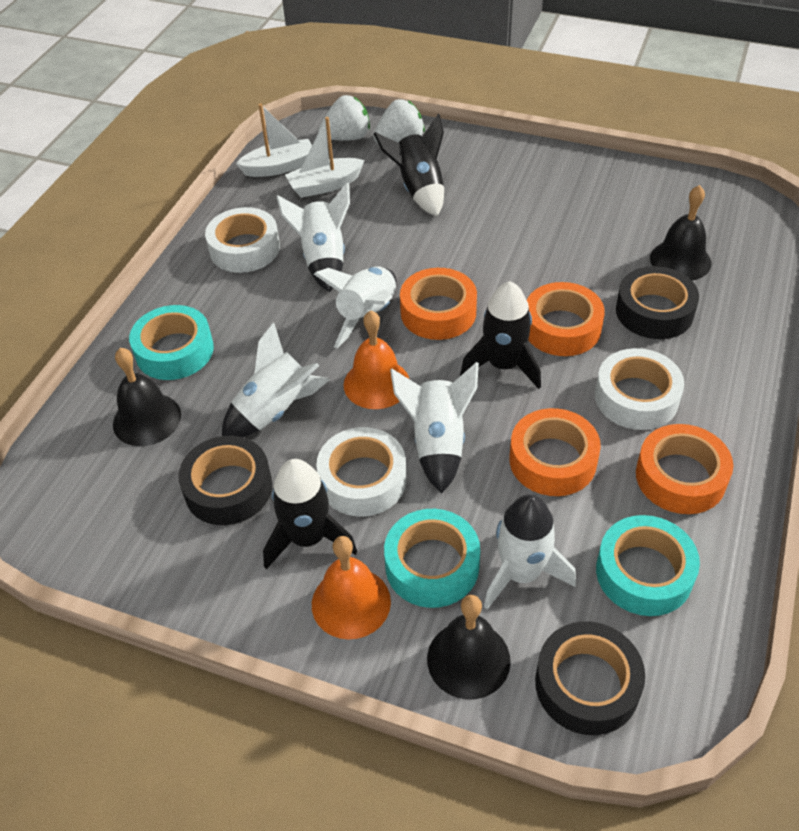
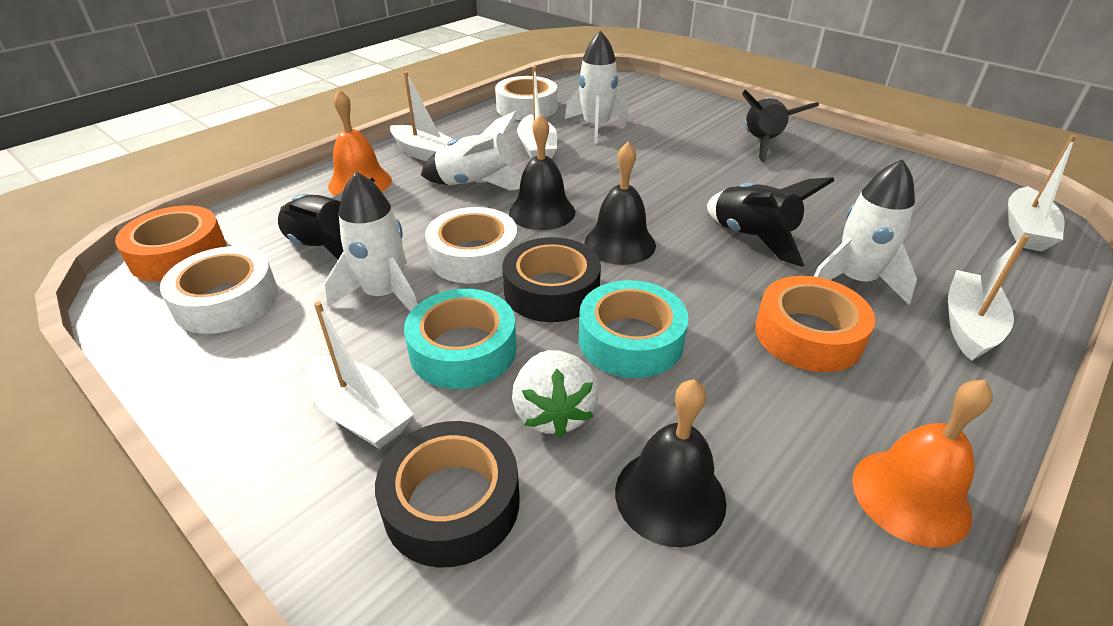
black tape: 3 -> 2
orange tape: 4 -> 2
turquoise tape: 3 -> 2
white boat: 2 -> 5
white rocket: 5 -> 4
white strawberry: 2 -> 1

